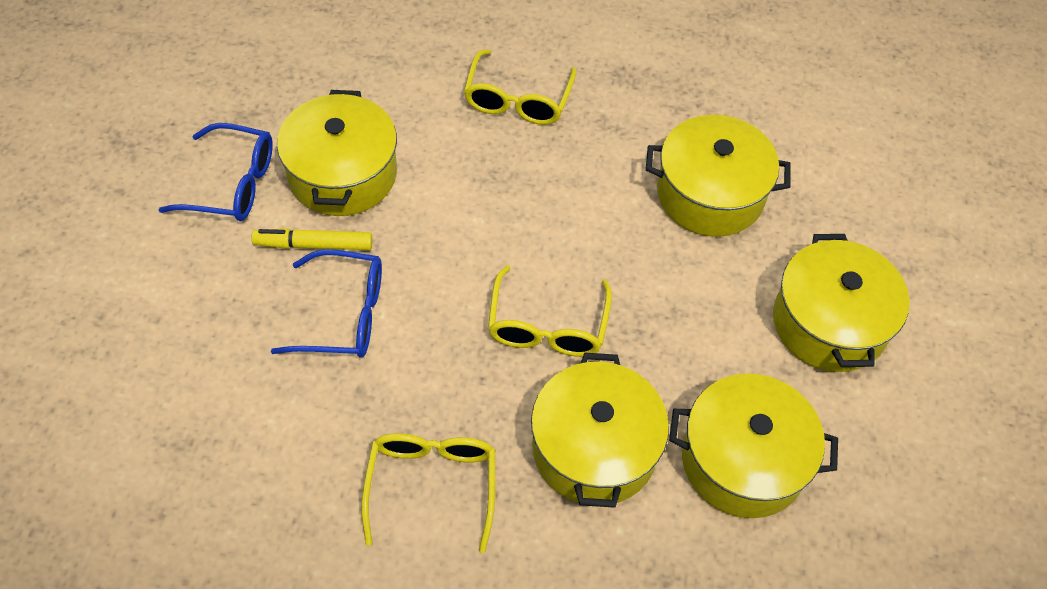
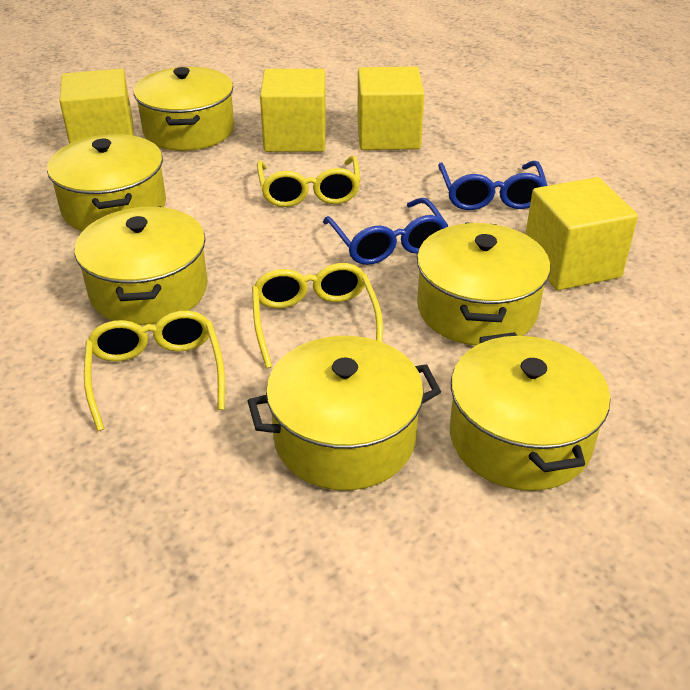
yellow cube: 0 -> 4
yellow marker: 1 -> 0
yellow pot: 5 -> 6

